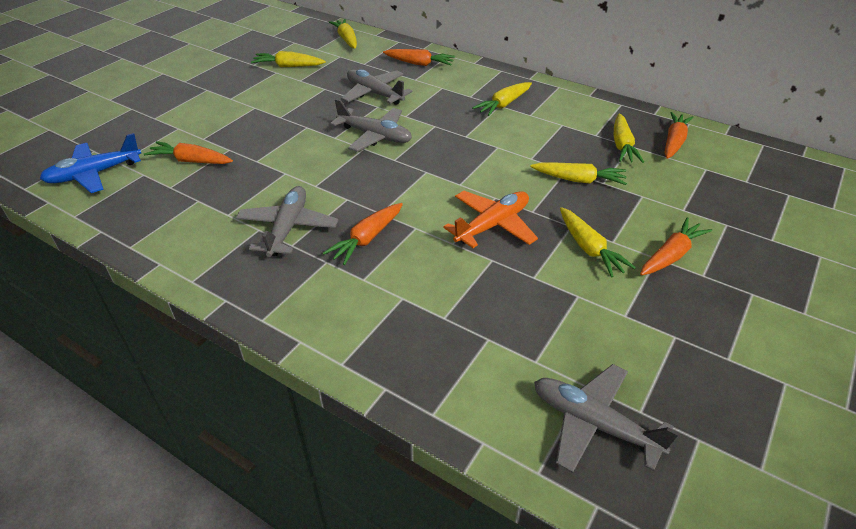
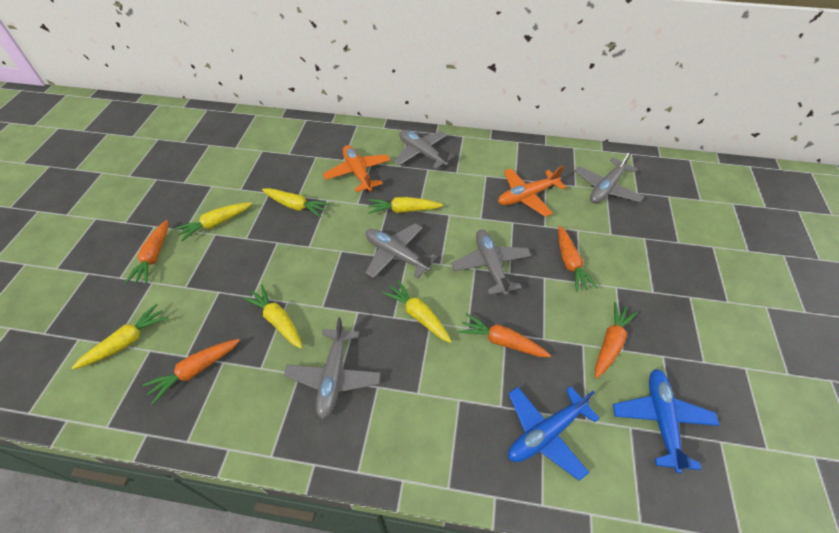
blue plane: 1 -> 2
grey plane: 4 -> 5
orange plane: 1 -> 2

